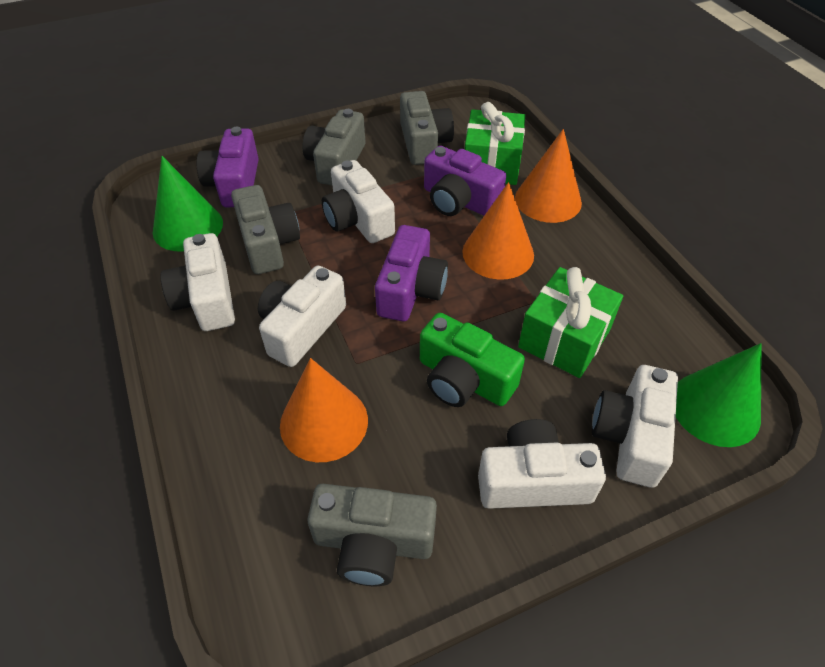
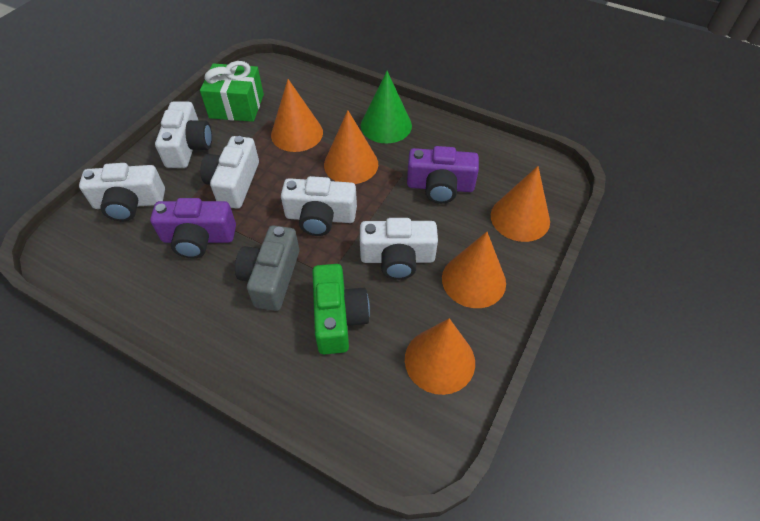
green cone: 2 -> 1
green gift: 2 -> 1
grey camera: 4 -> 1
orange cone: 3 -> 5
purple camera: 3 -> 2

